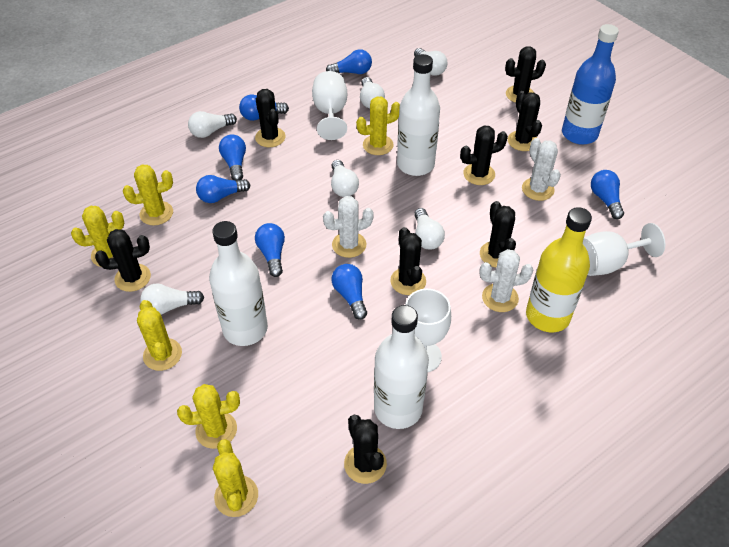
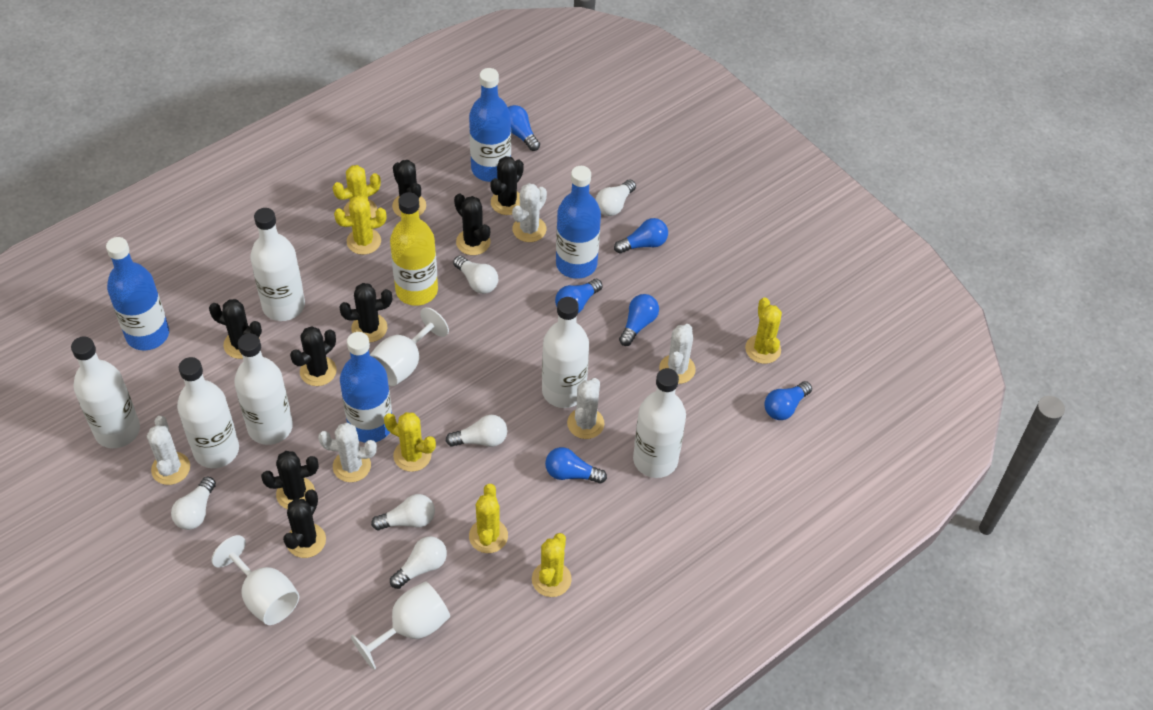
blue bottle: 1 -> 4
blue light bulb: 7 -> 6
white bottle: 3 -> 6
white cactus: 3 -> 5

